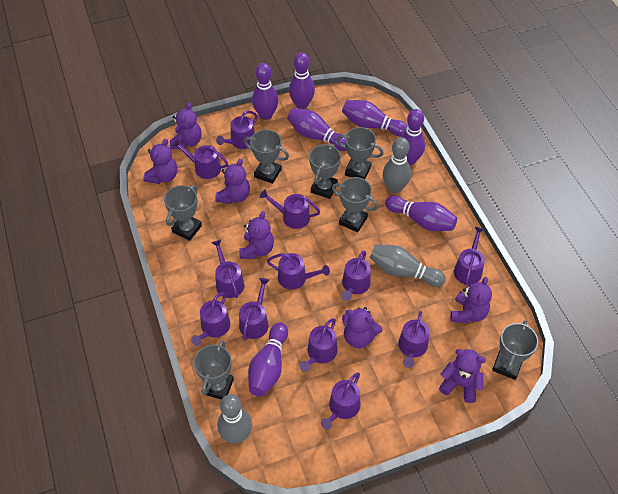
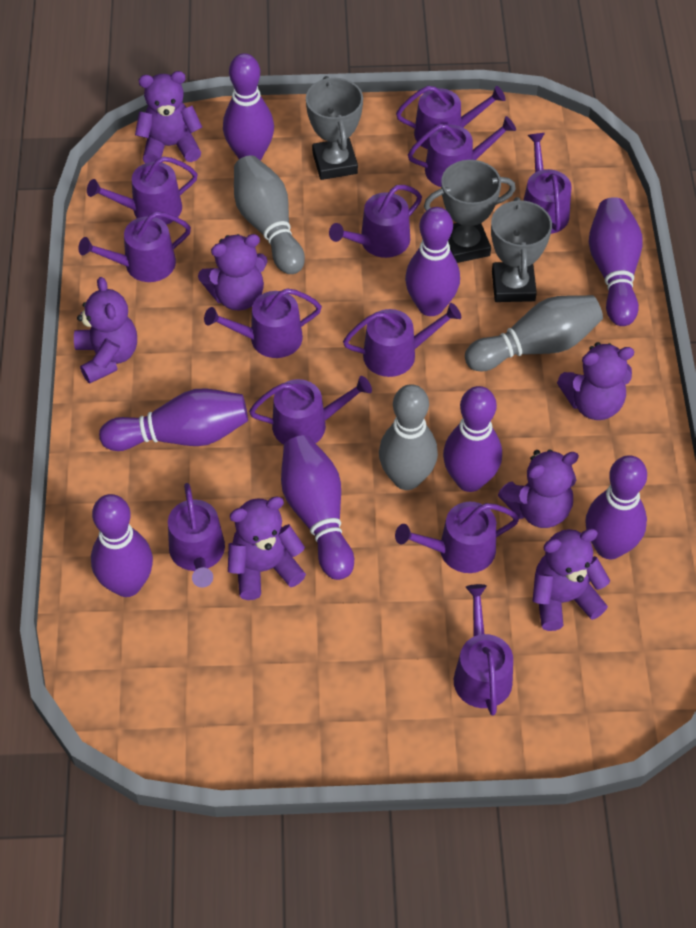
grey trophy: 7 -> 3
purple bowling pin: 7 -> 8

